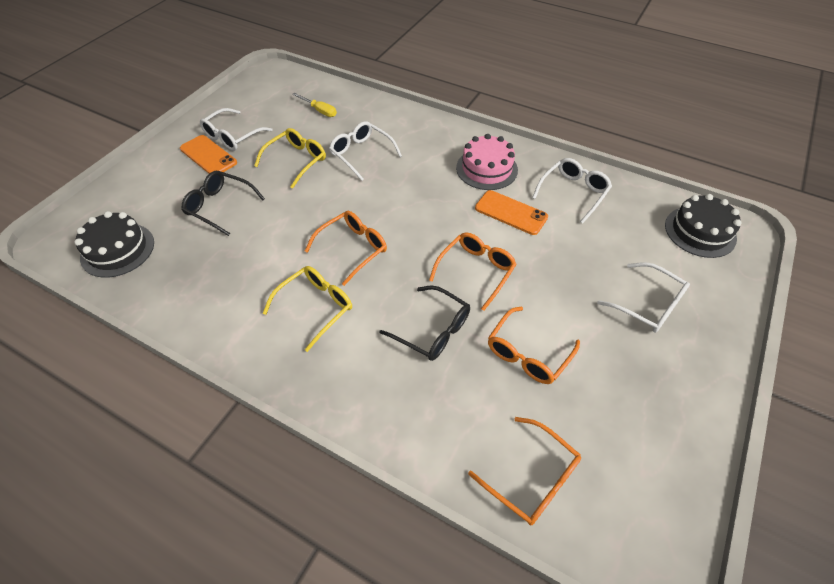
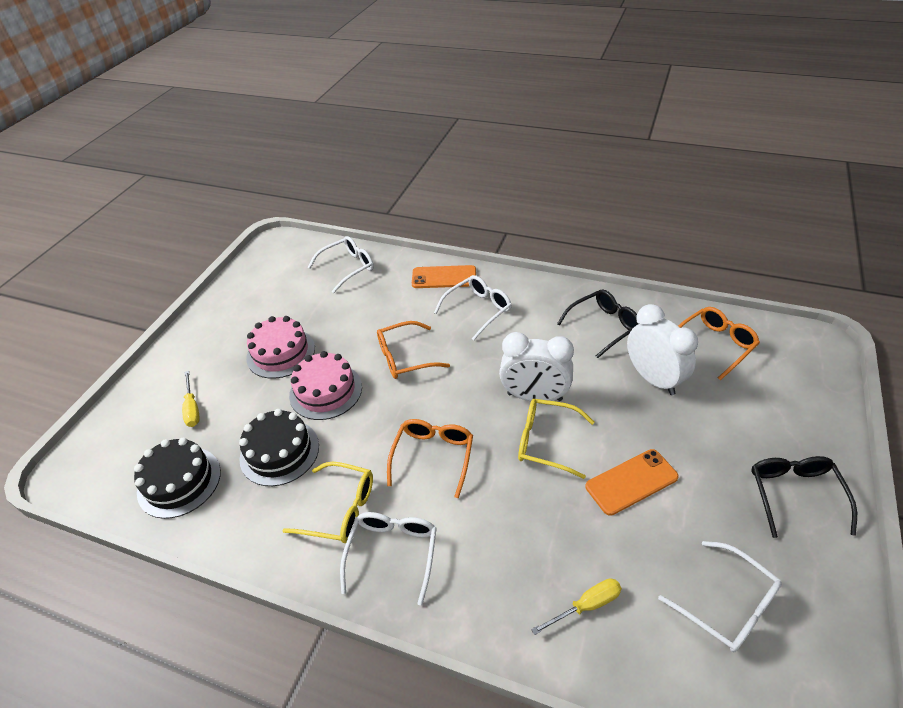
orange glasses: 4 -> 3
pink cake: 1 -> 2
white clock: 0 -> 2
yellow screwdriver: 1 -> 2

